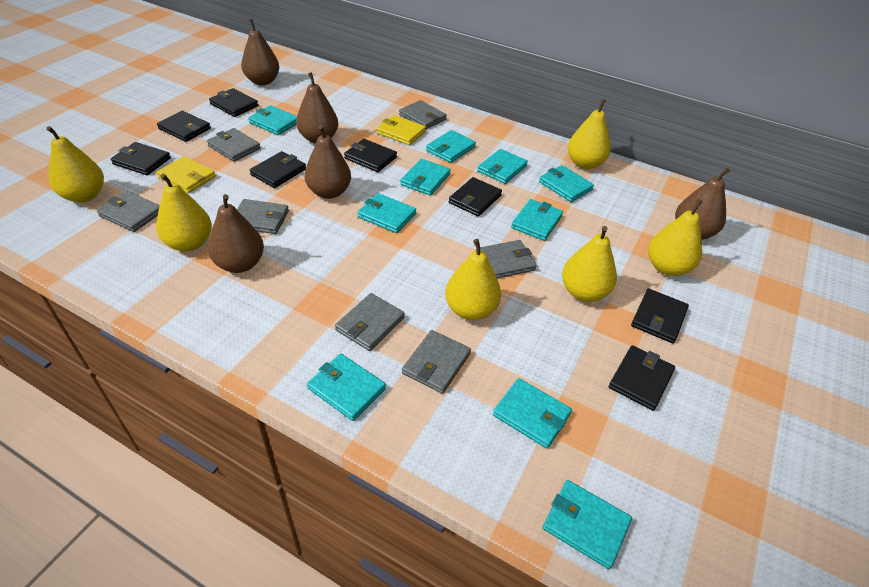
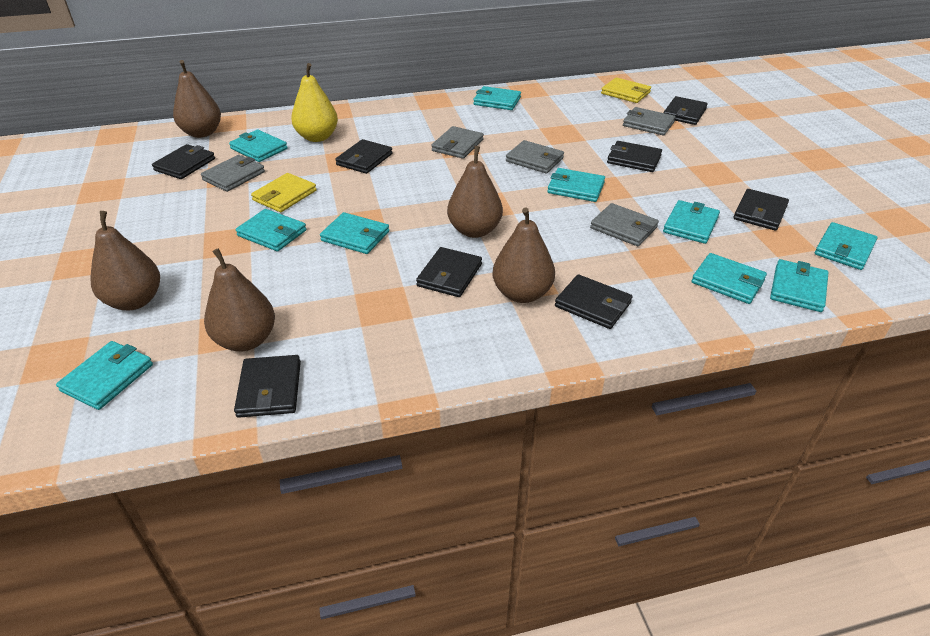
grey wallet: 7 -> 5
yellow pear: 6 -> 1

